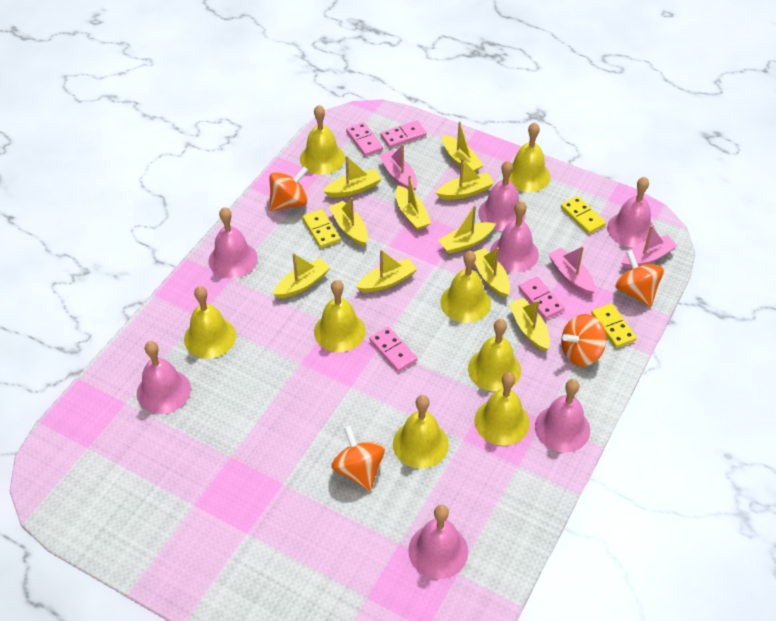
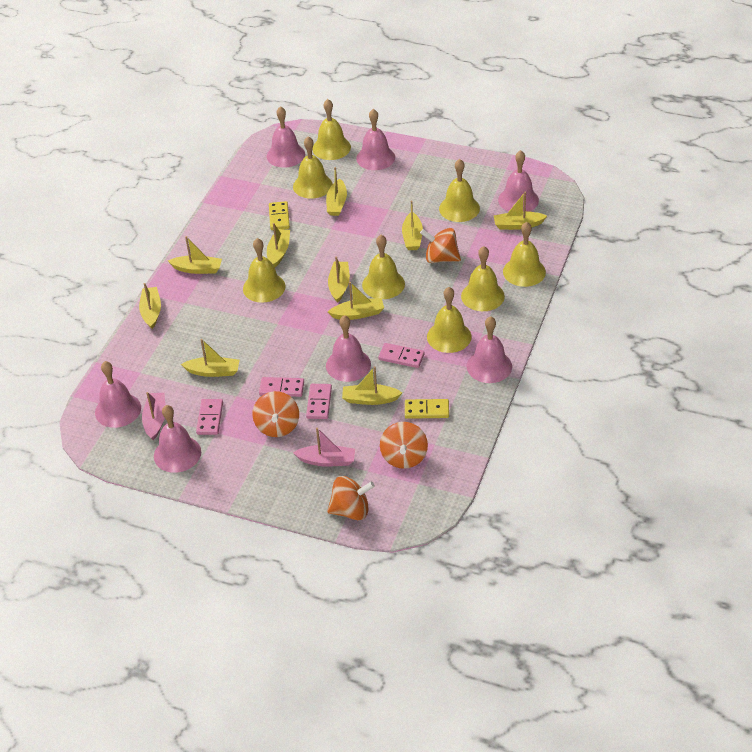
pink boat: 3 -> 2
yellow domino: 3 -> 2

